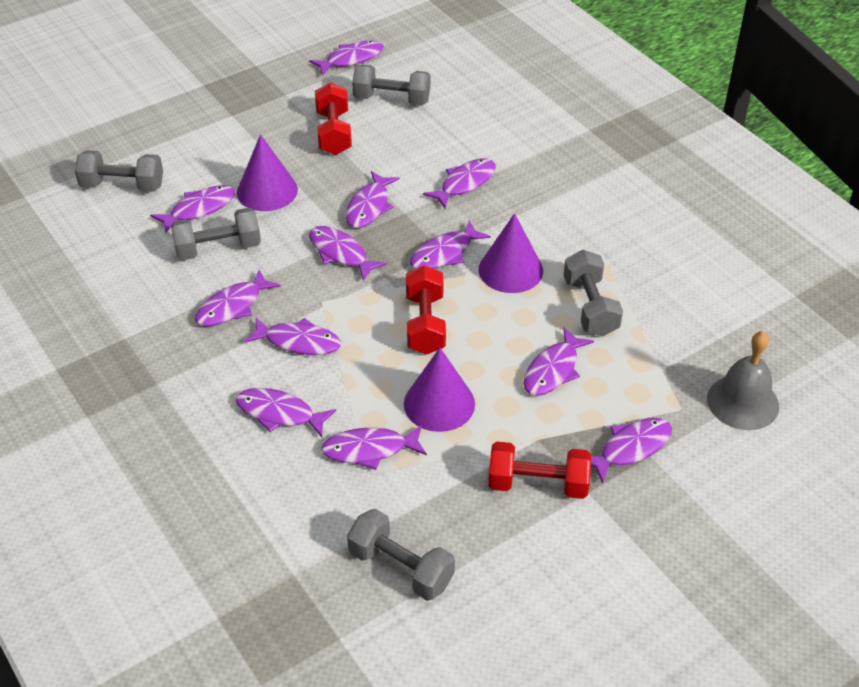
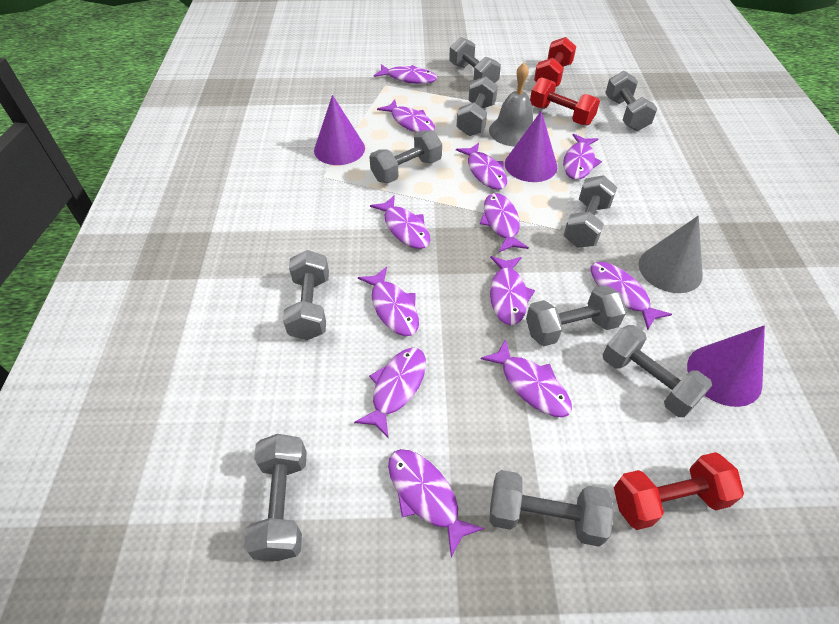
grey cone: 0 -> 1
grey dumbbell: 5 -> 10

